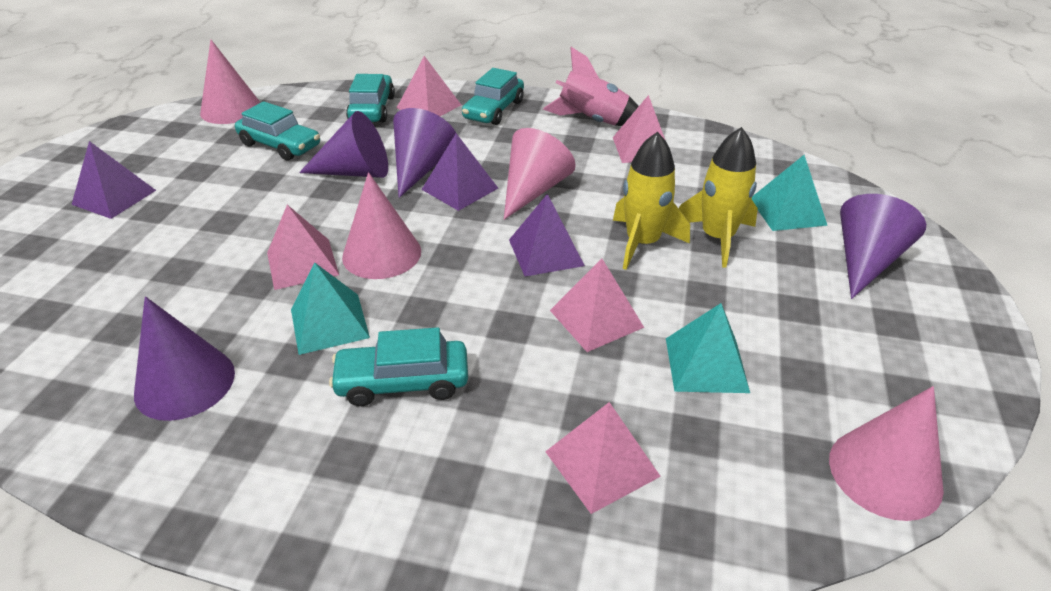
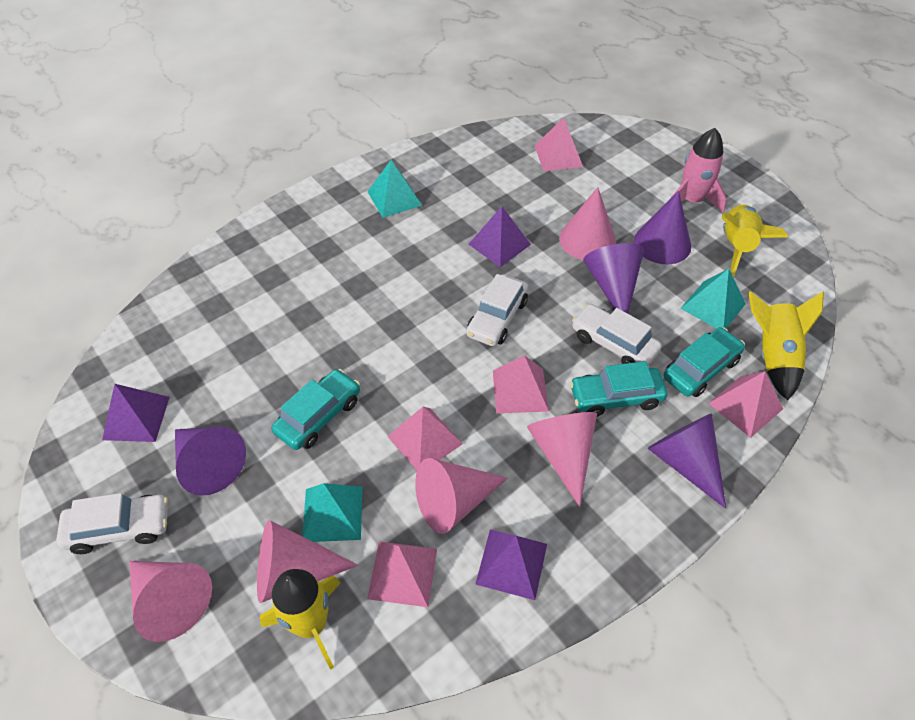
pink cone: 4 -> 5
turquoise car: 4 -> 3
white car: 0 -> 3
yellow rocket: 2 -> 3

